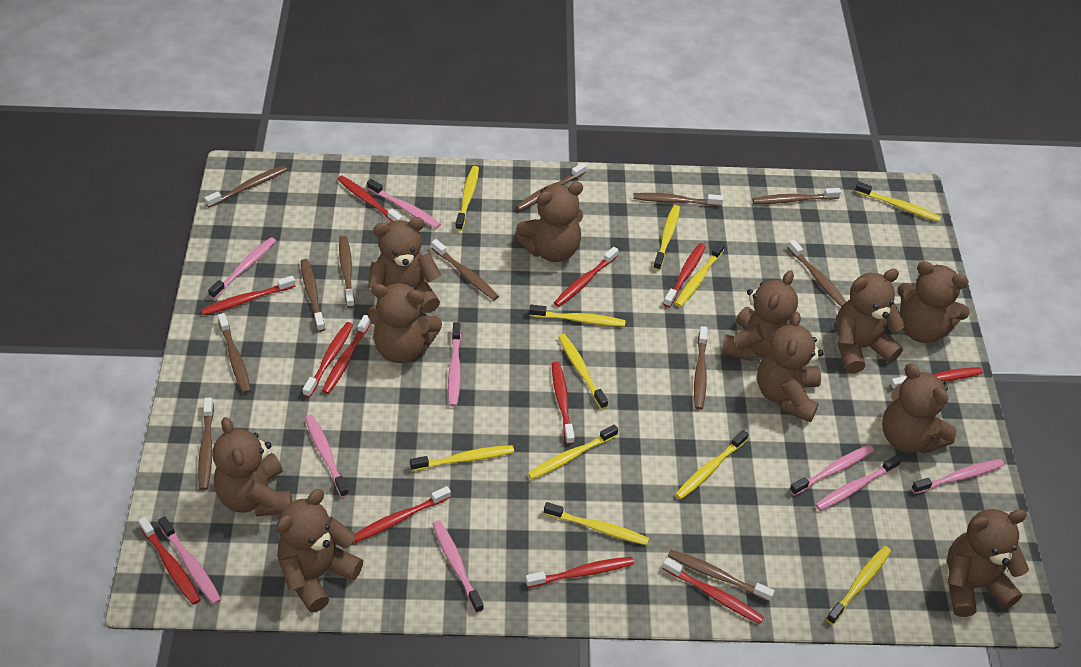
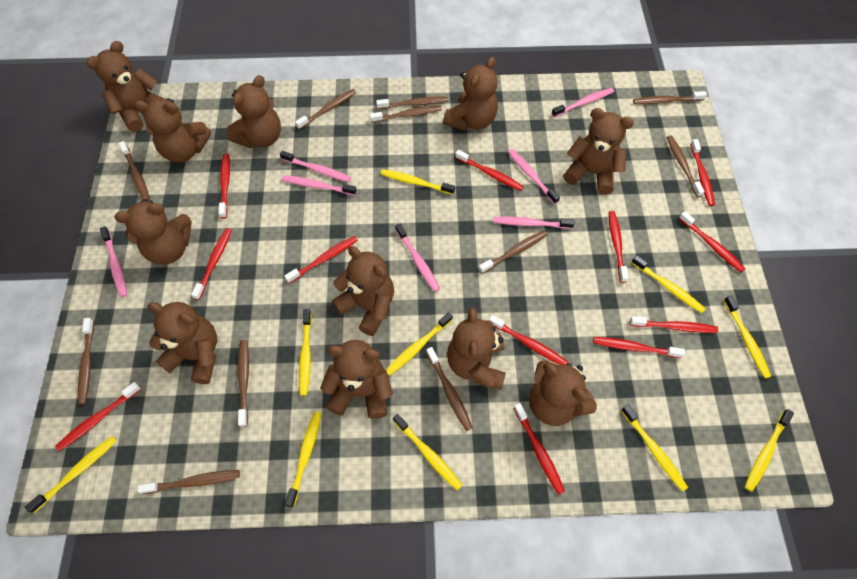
brown toothbrush: 12 -> 11
pink toothbrush: 9 -> 7
yellow toothbrush: 11 -> 10

